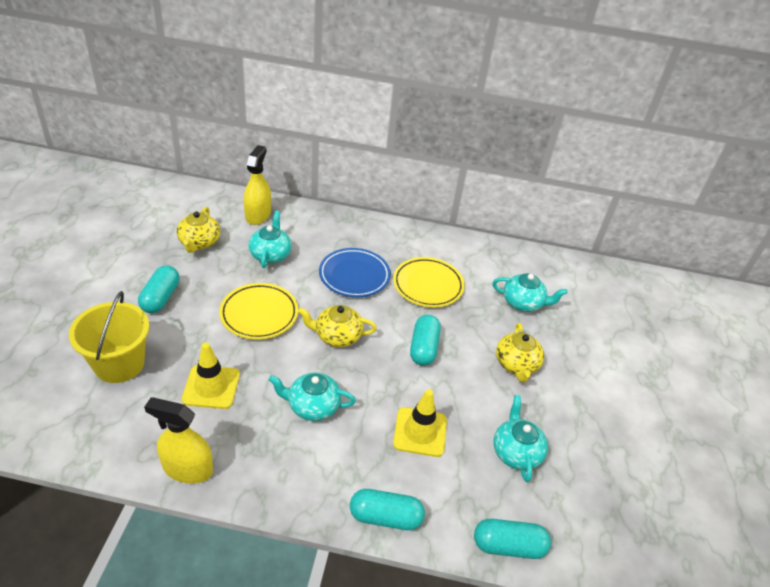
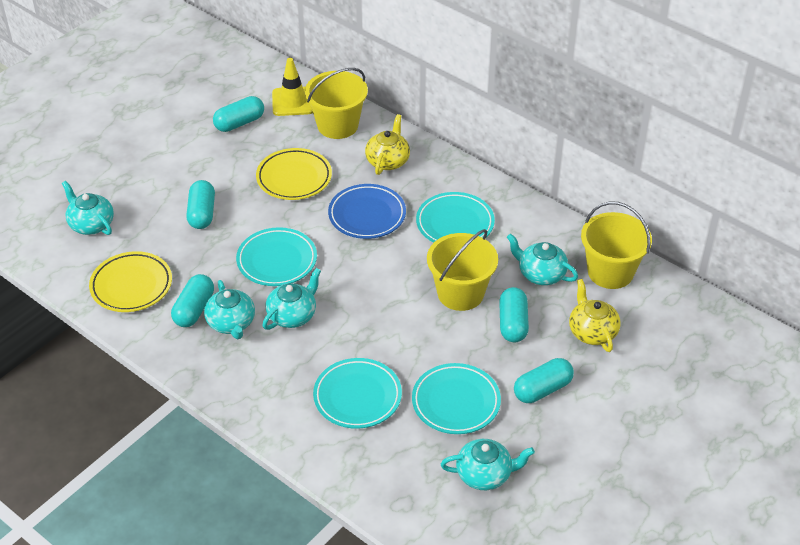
turquoise capsule: 4 -> 5
turquoise plate: 0 -> 4
turquoise teapot: 4 -> 5
yellow bucket: 1 -> 3
yellow spray bottle: 2 -> 0
yellow teapot: 3 -> 2
yellow traffic cone: 2 -> 1

